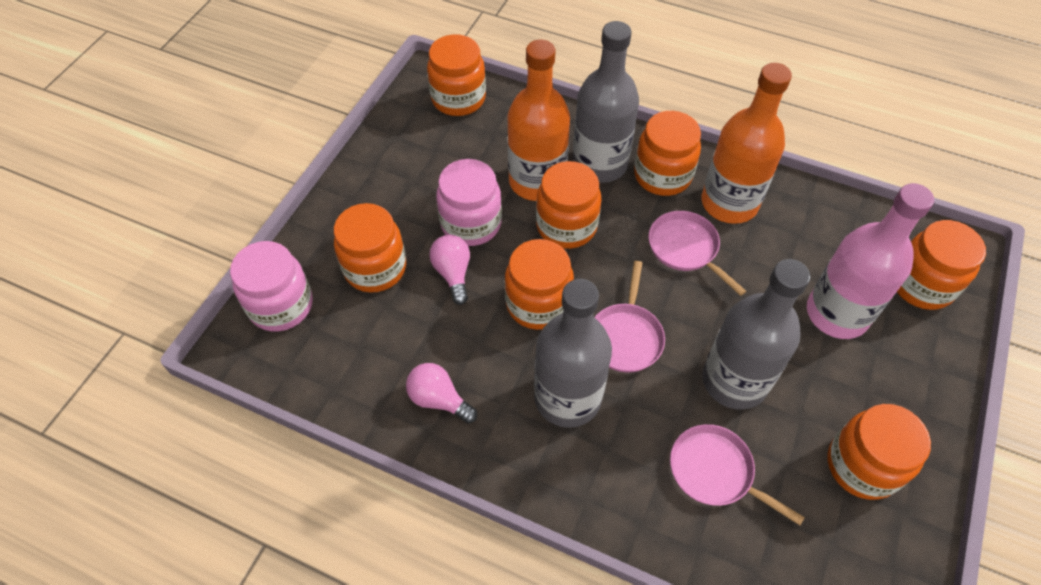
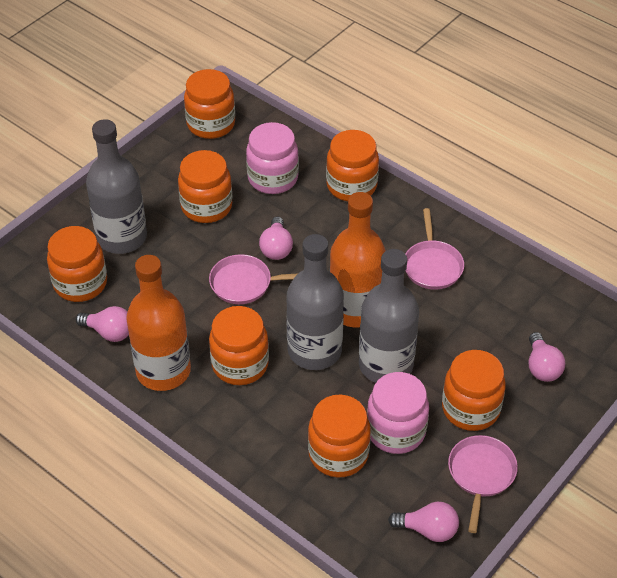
pink bottle: 1 -> 0
pink light bulb: 2 -> 4

